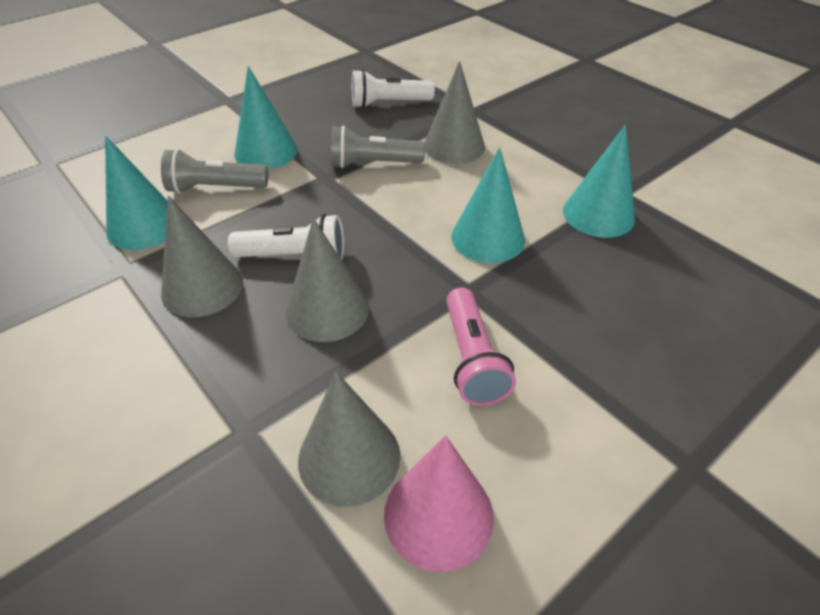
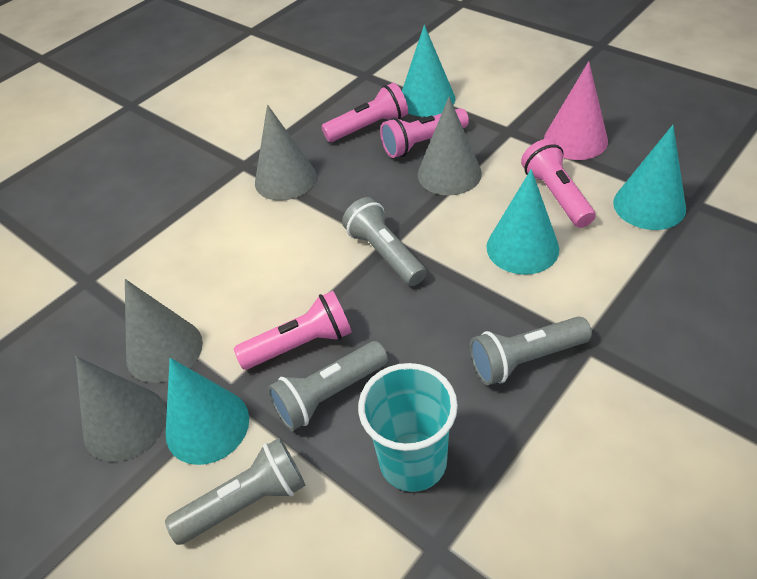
grey flashlight: 2 -> 4
pink flashlight: 1 -> 4
turquoise cup: 0 -> 1
white flashlight: 2 -> 0

